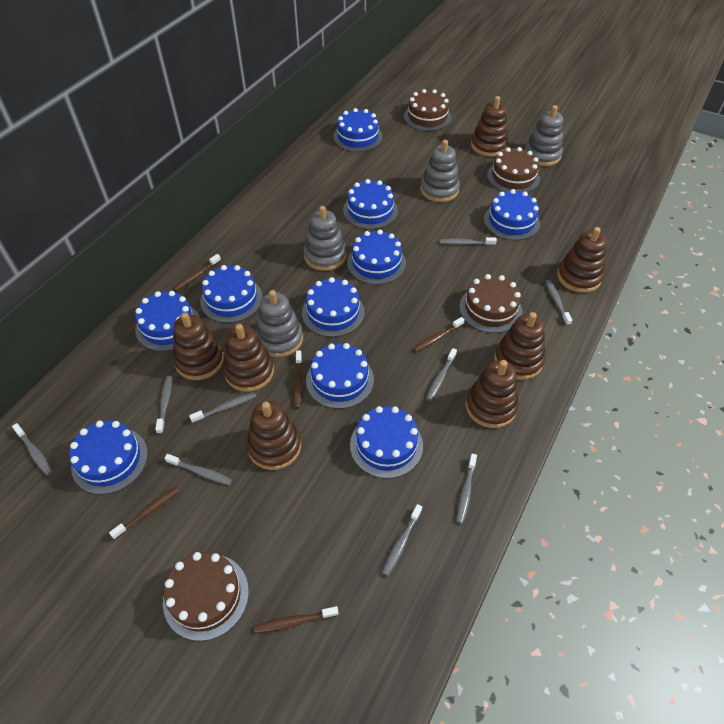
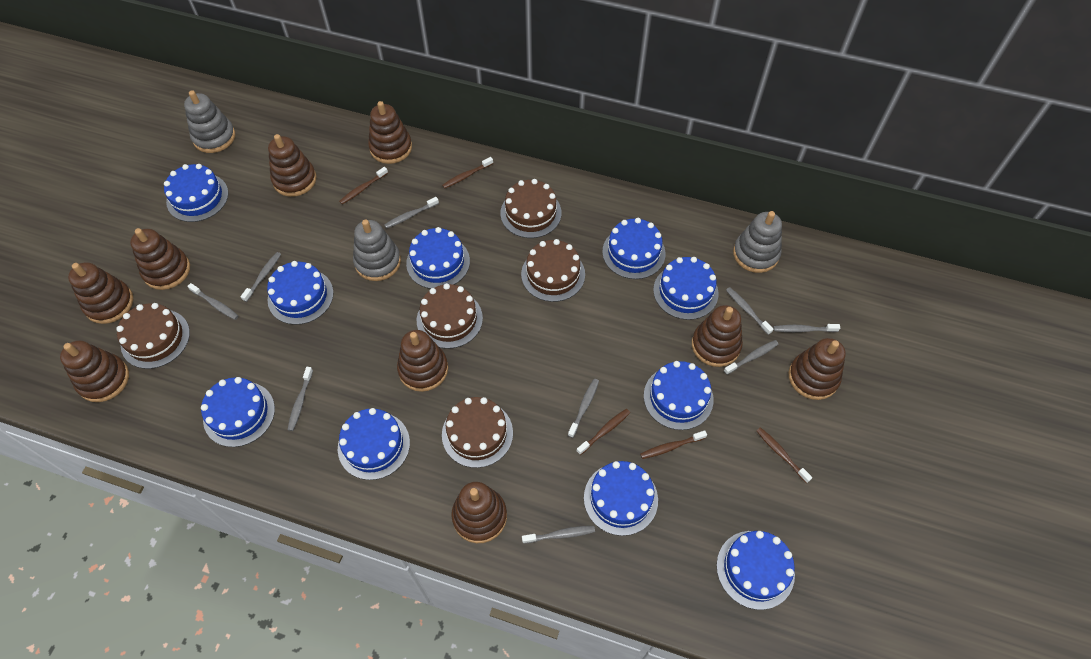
brown cake: 4 -> 5
brown stacking toy: 7 -> 9
grey stacking toy: 4 -> 3

